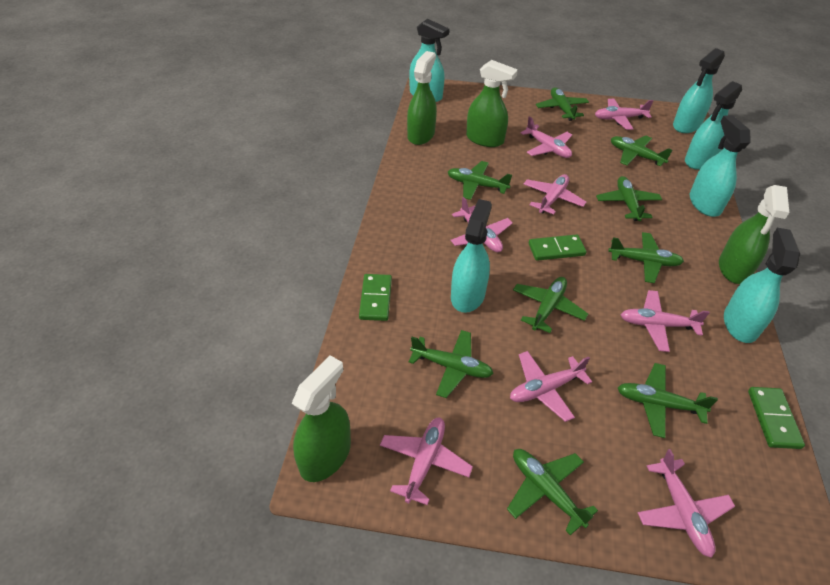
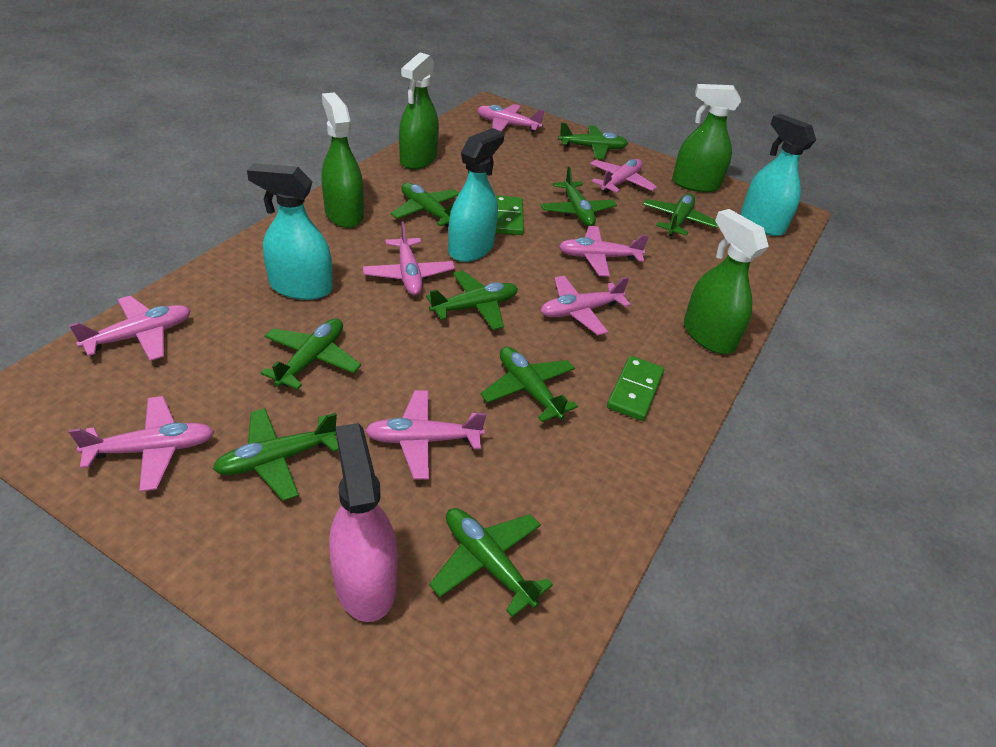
green domino: 3 -> 2
pink spray bottle: 0 -> 1
turquoise spray bottle: 6 -> 3

